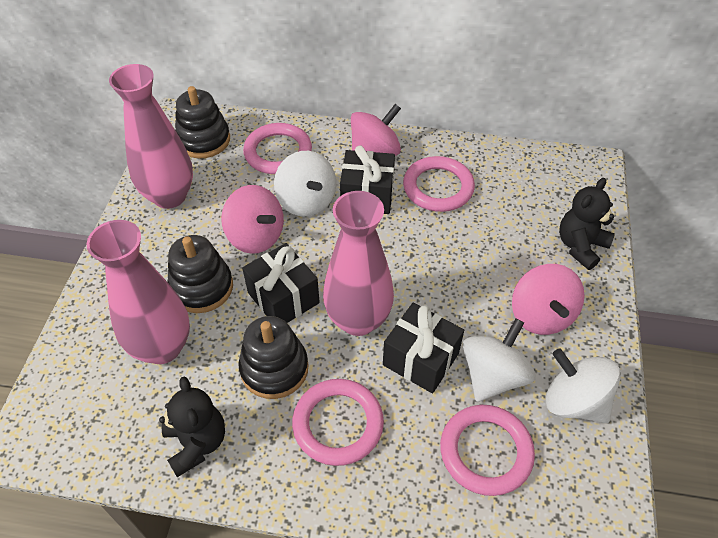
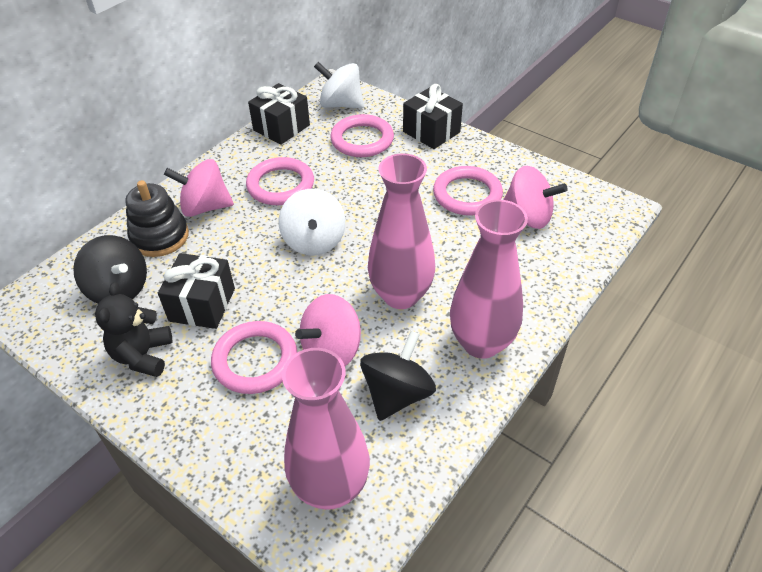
black spinning top: 0 -> 2
black stacking toy: 3 -> 1
black teddy bear: 2 -> 1
white spinning top: 3 -> 2

